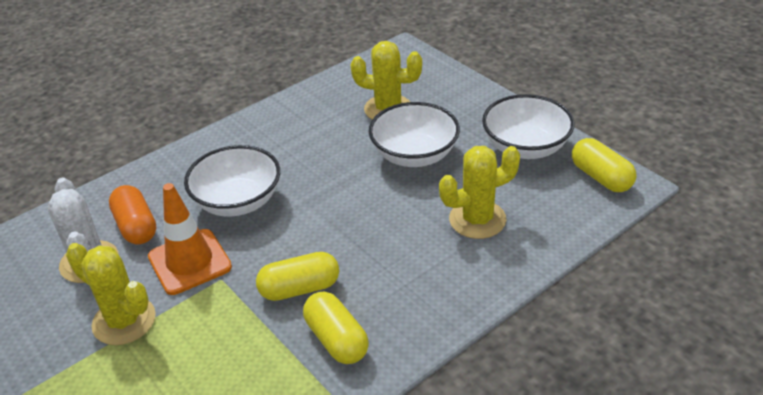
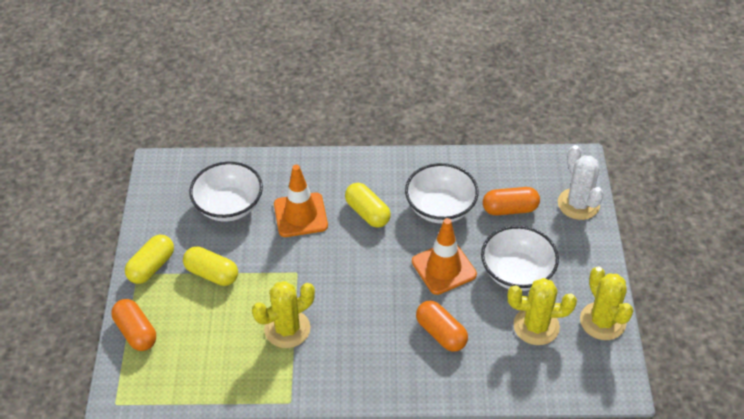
orange capsule: 1 -> 3
orange traffic cone: 1 -> 2

